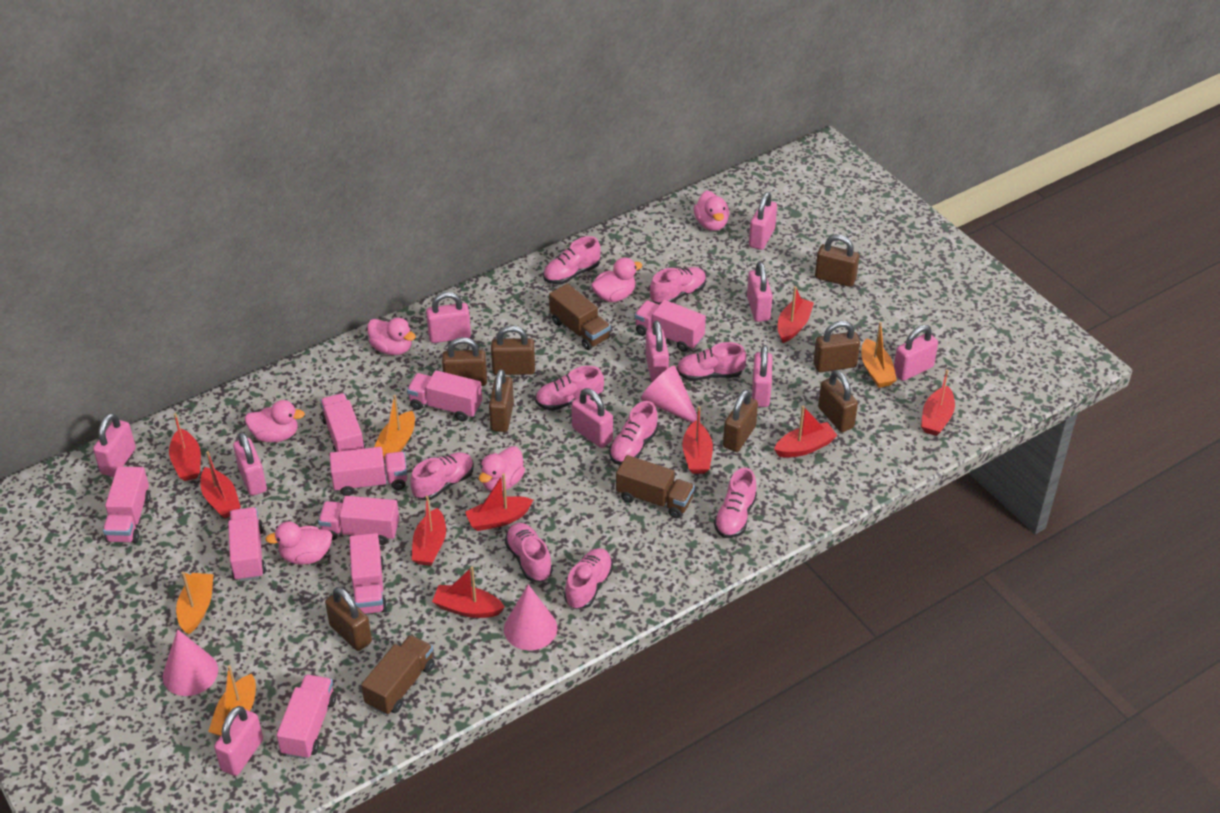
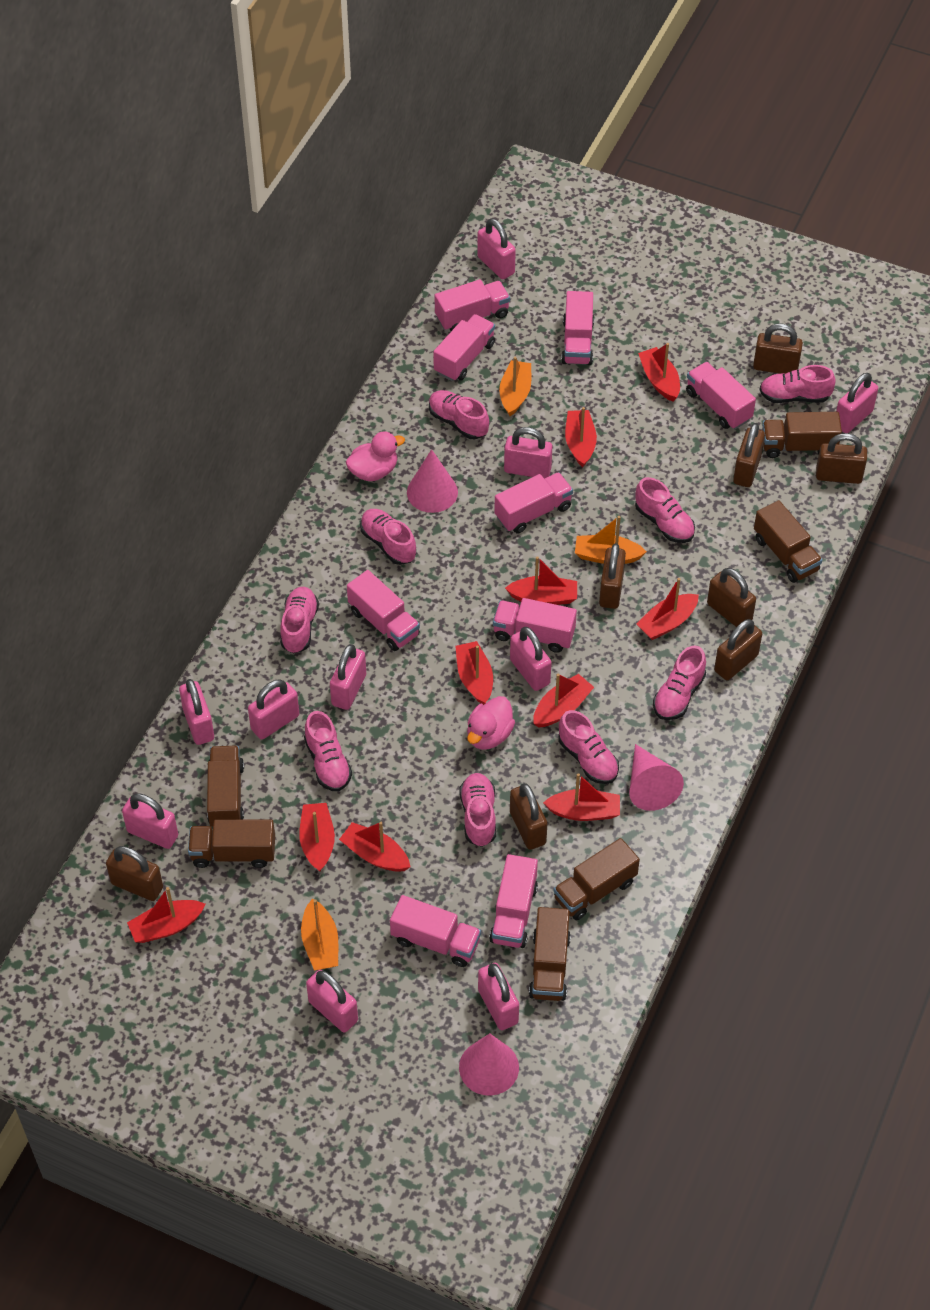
brown truck: 3 -> 6
orange boat: 4 -> 3
pink duck: 6 -> 2
red boat: 9 -> 10

